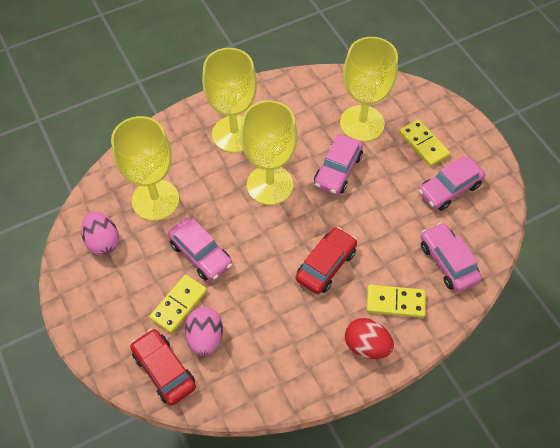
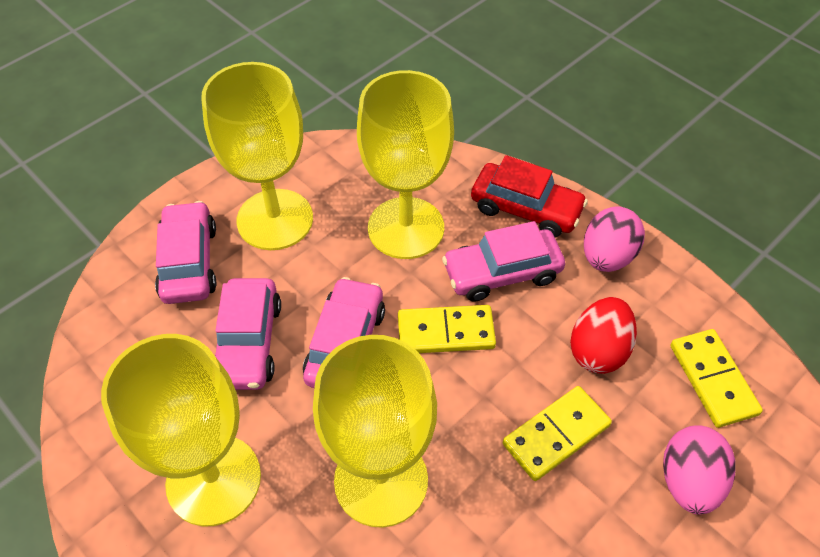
red car: 2 -> 1

